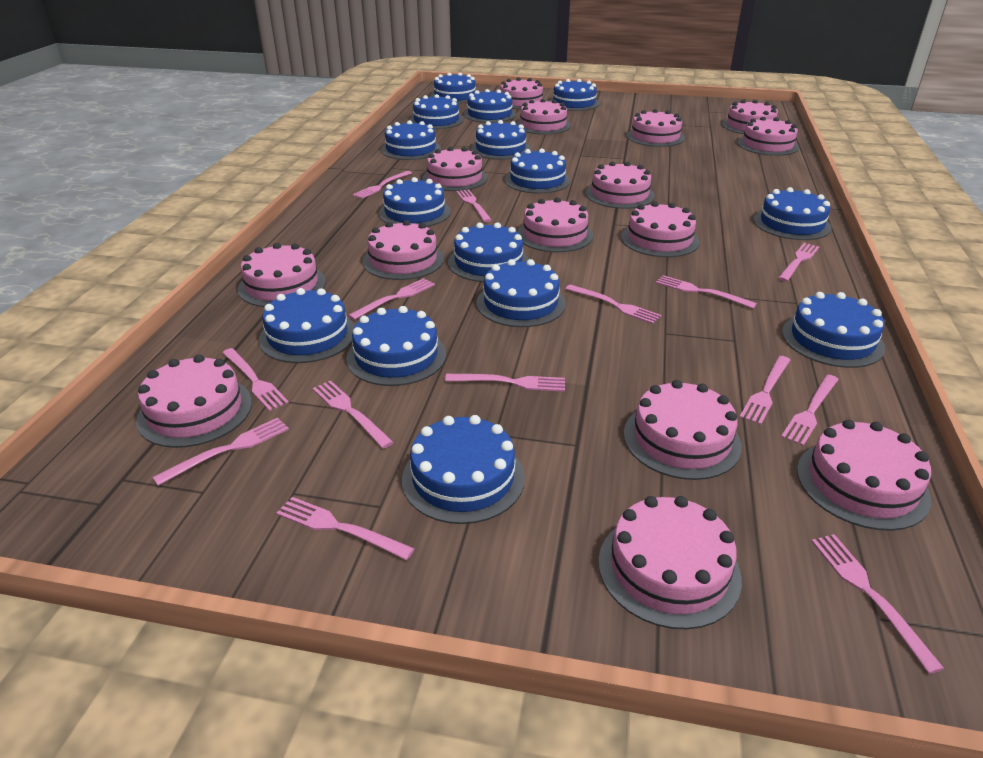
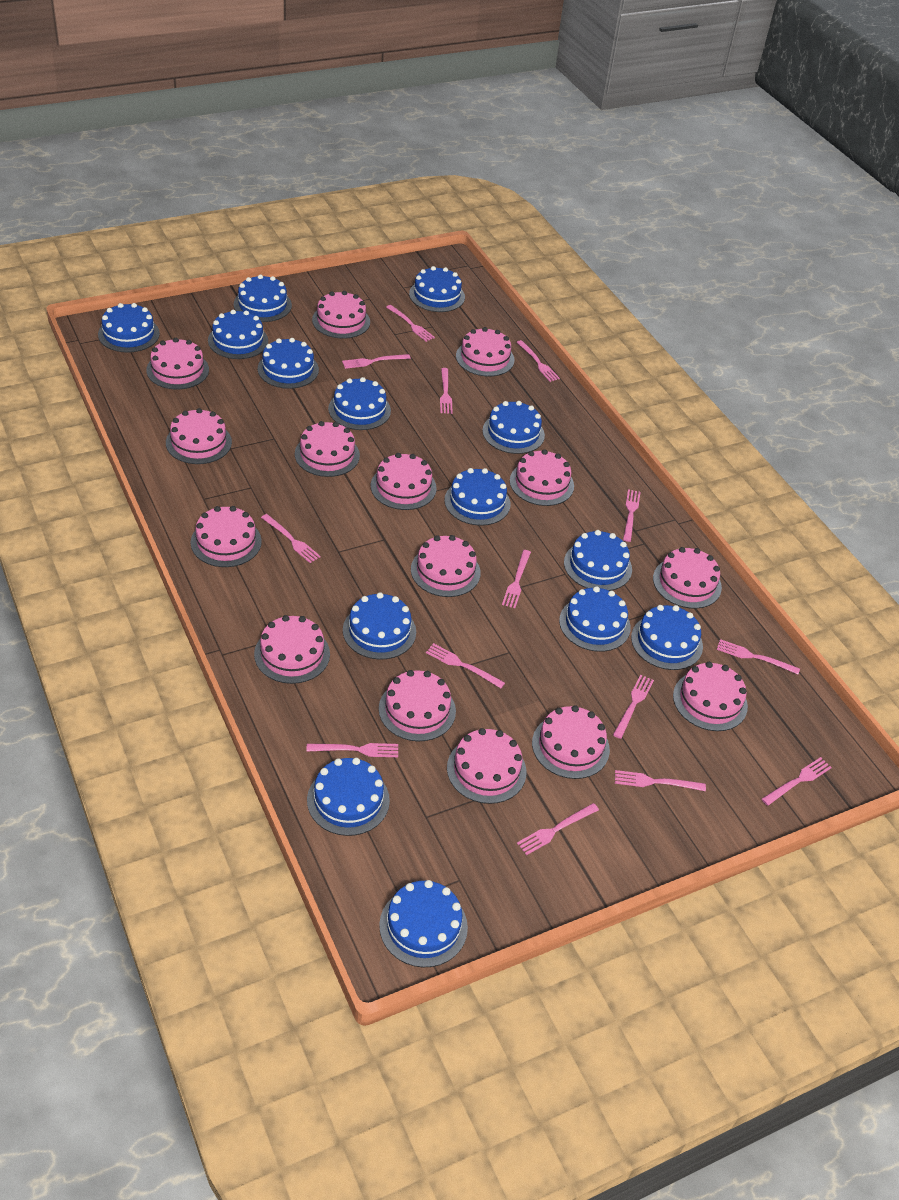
blue cake: 15 -> 14

